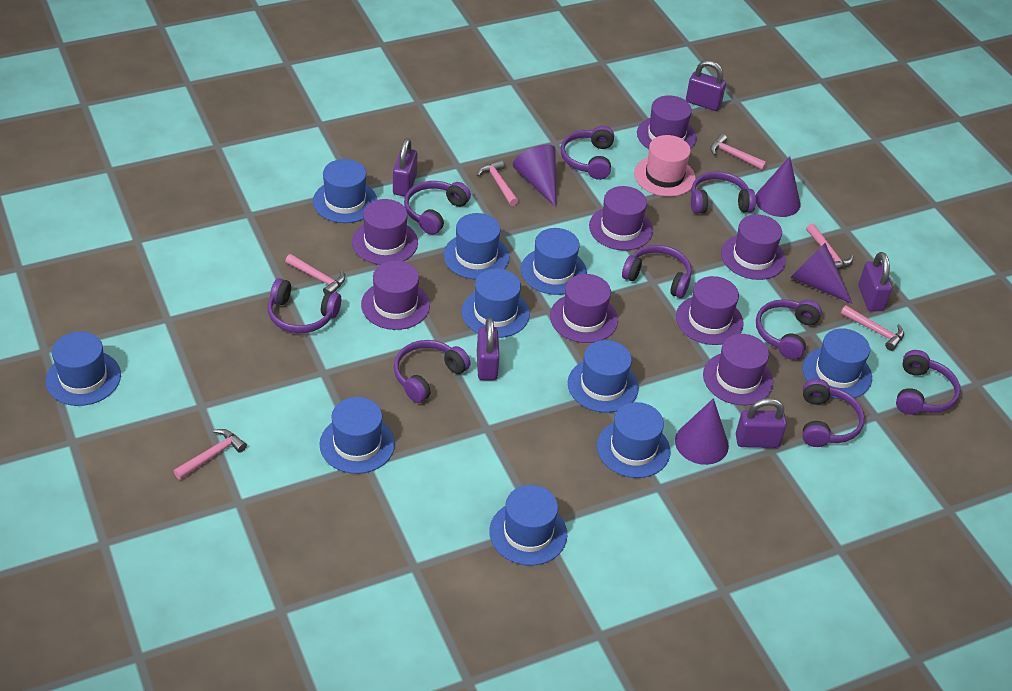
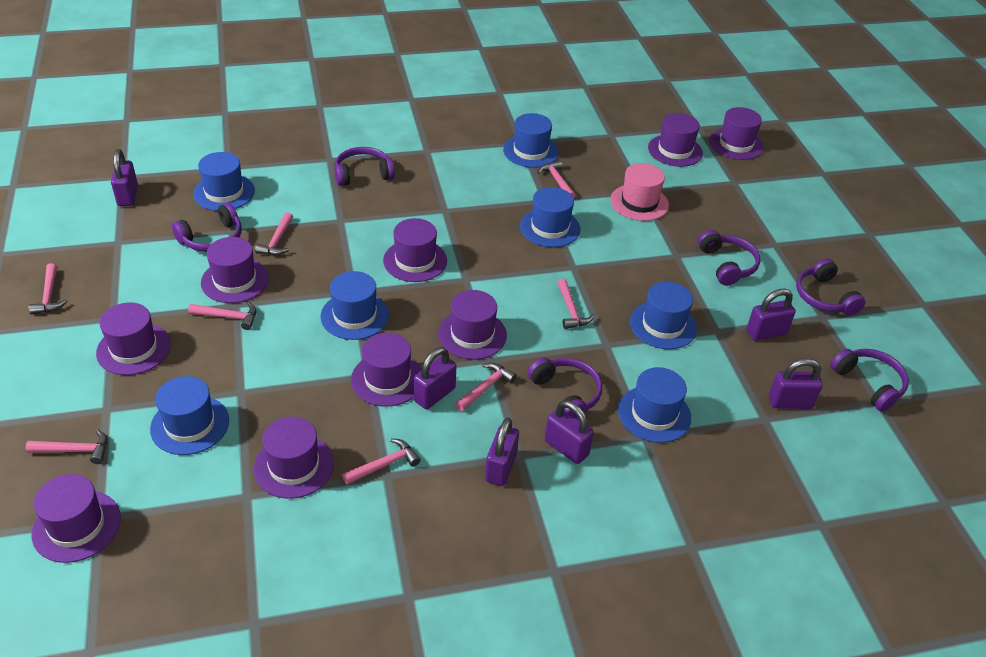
blue hat: 10 -> 7
pink hammer: 6 -> 8
purple cone: 4 -> 0
purple hat: 8 -> 9
purple headphones: 9 -> 6
purple padlock: 5 -> 6

